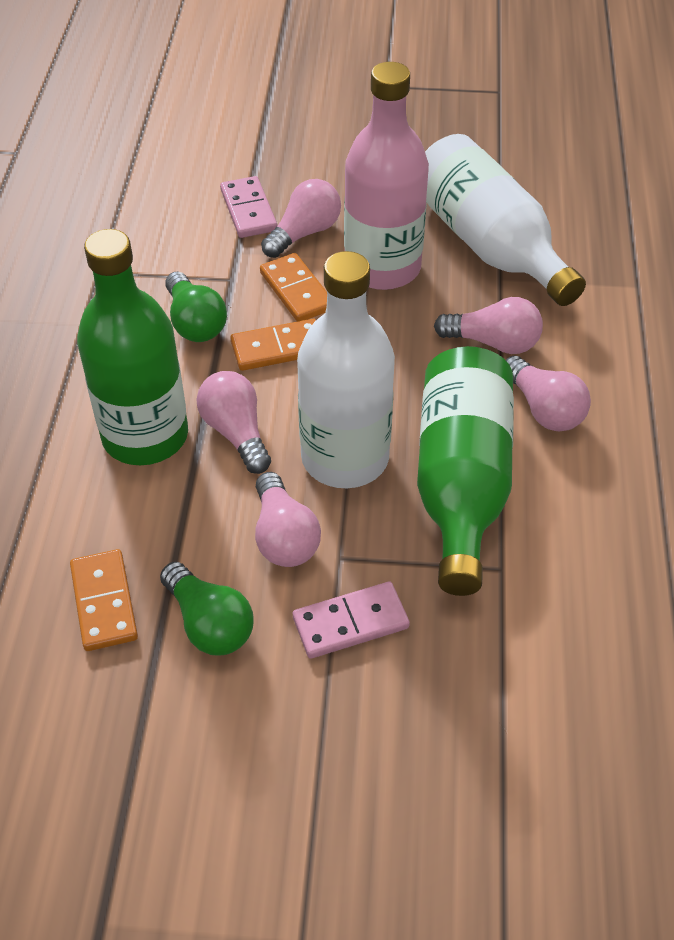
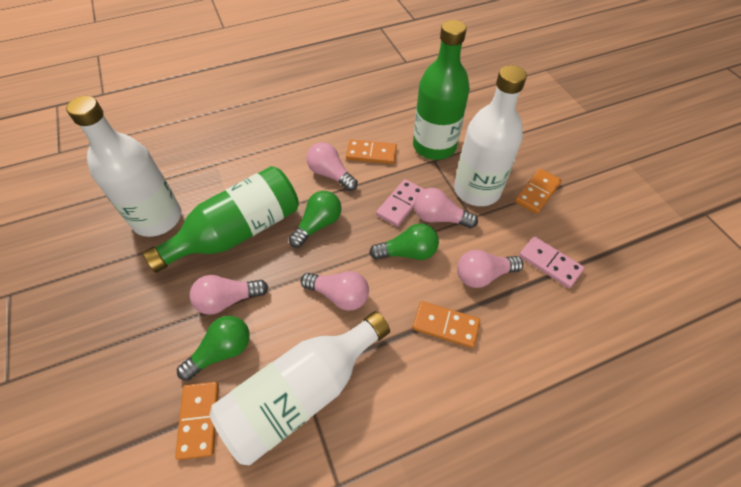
green light bulb: 2 -> 3
orange domino: 3 -> 4
pink bottle: 1 -> 0
white bottle: 2 -> 3

